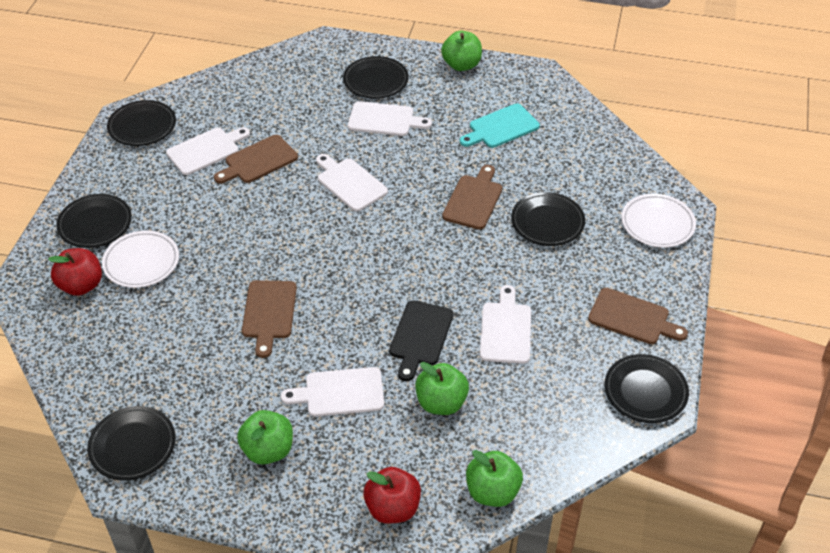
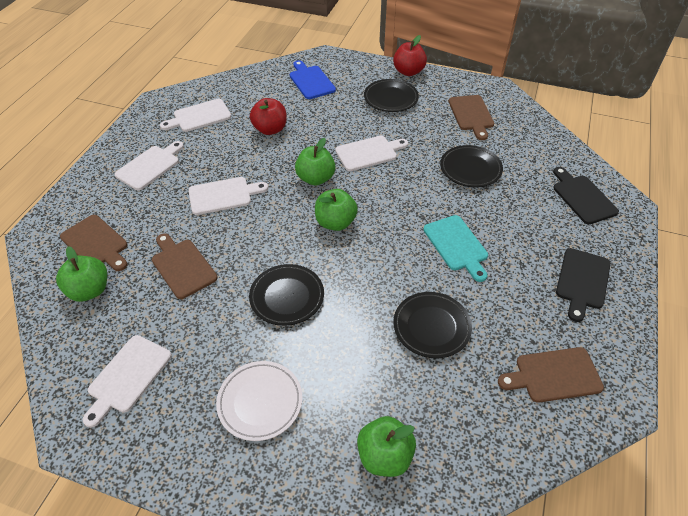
black cutting board: 1 -> 2
black plate: 6 -> 4
blue cutting board: 0 -> 1
white plate: 2 -> 1

